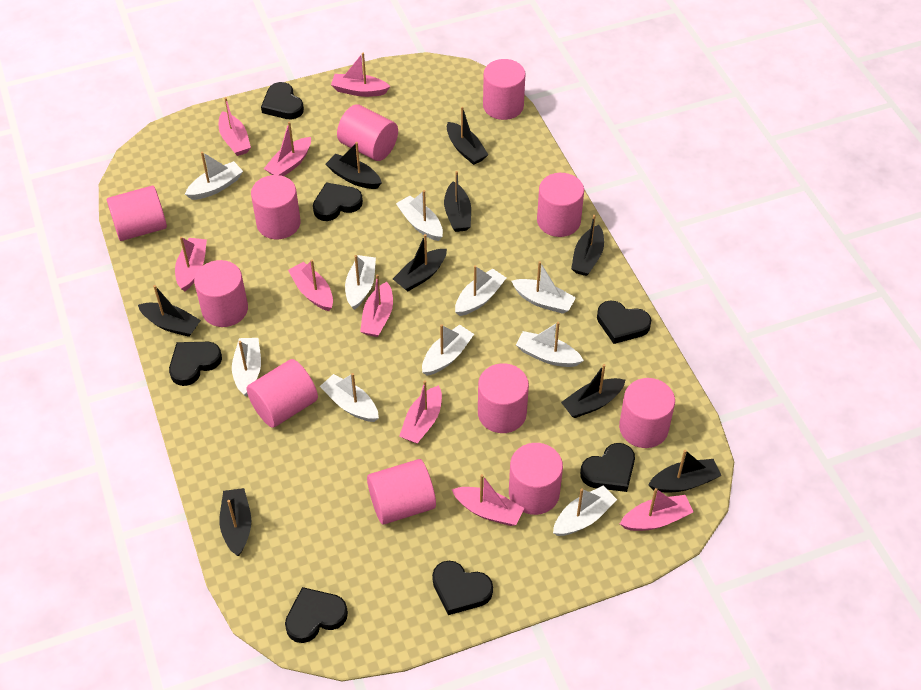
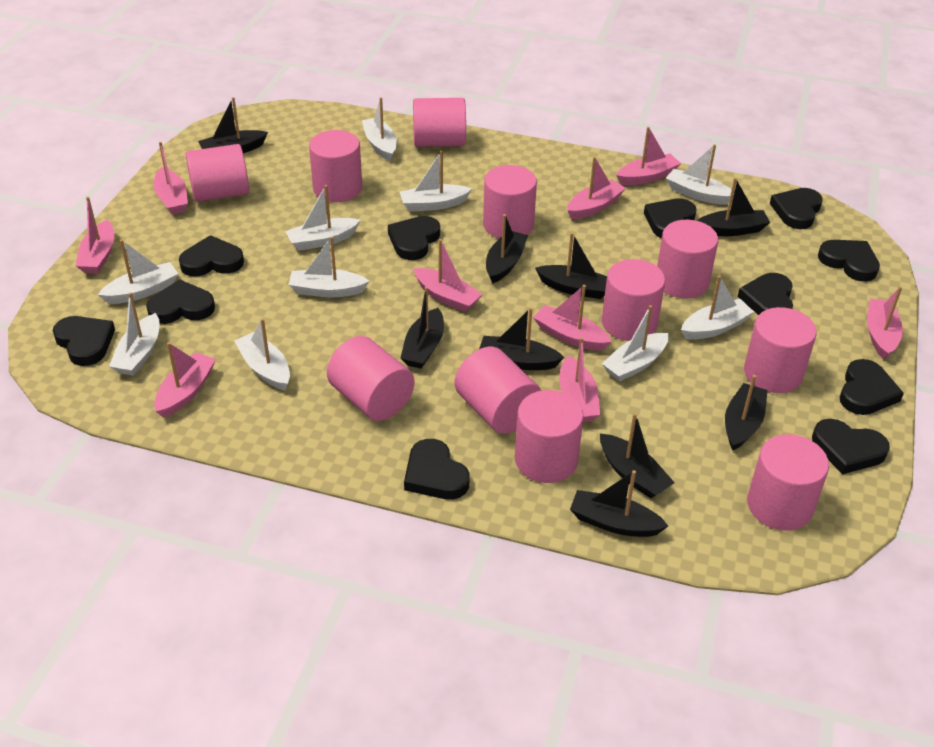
black heart: 7 -> 11

